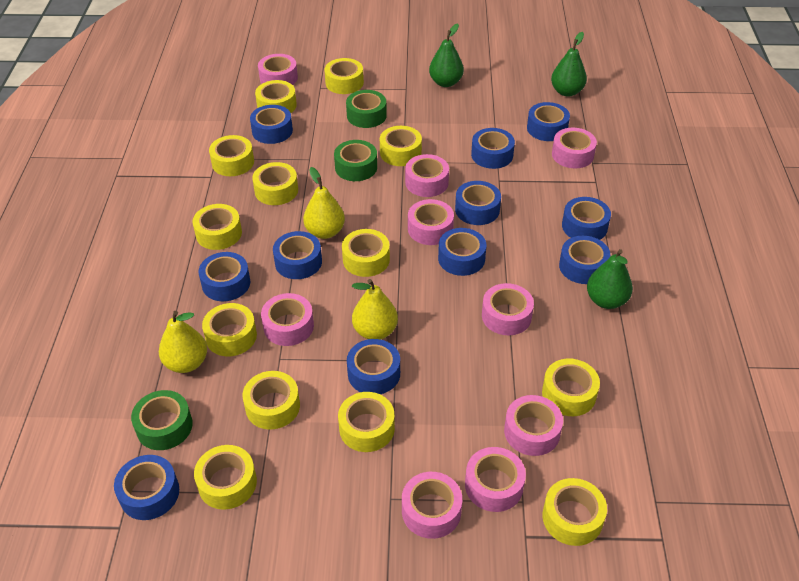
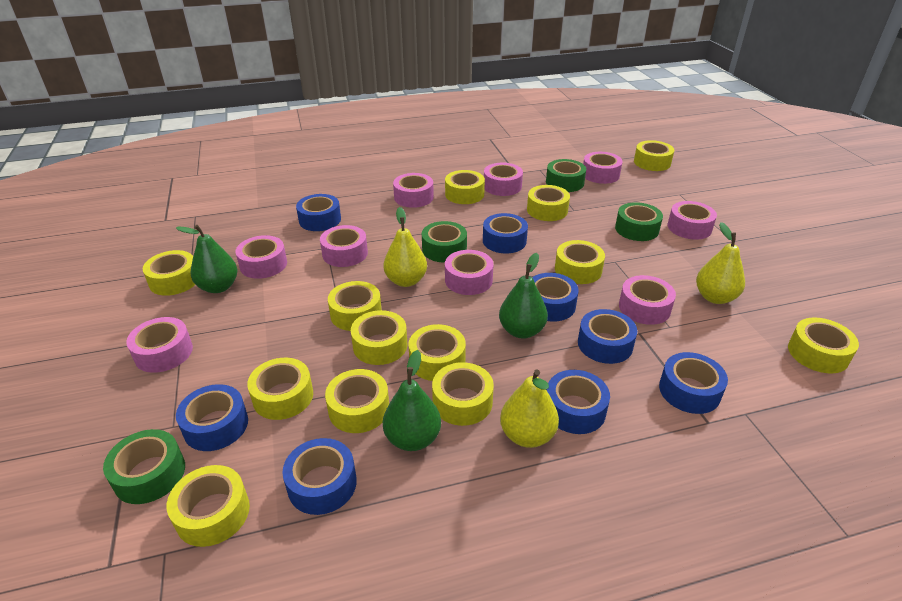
blue tape: 11 -> 8
green tape: 3 -> 4

